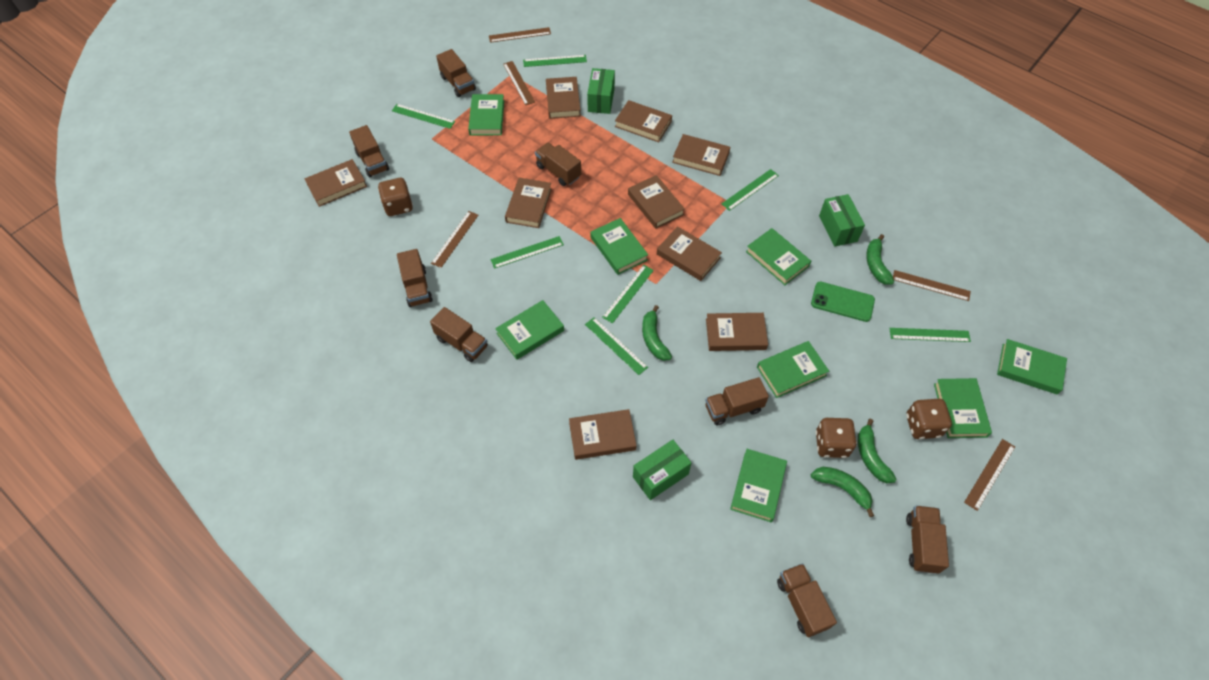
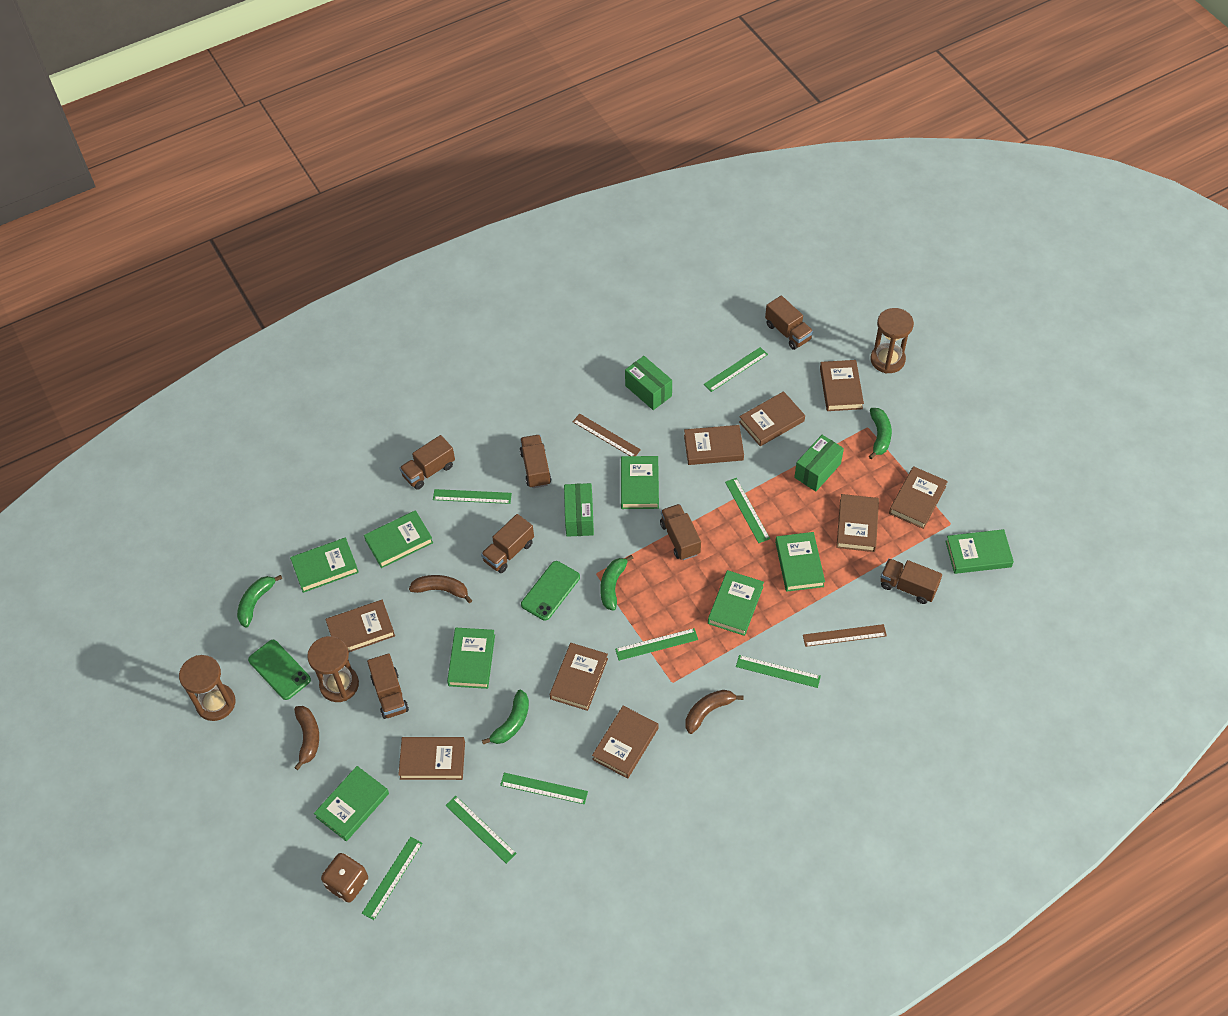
brown banana: 0 -> 3
brown dice: 3 -> 1
brown hourglass: 0 -> 3
brown ruler: 5 -> 2
brown truck: 8 -> 7
green phone: 1 -> 2
green ruler: 7 -> 8

